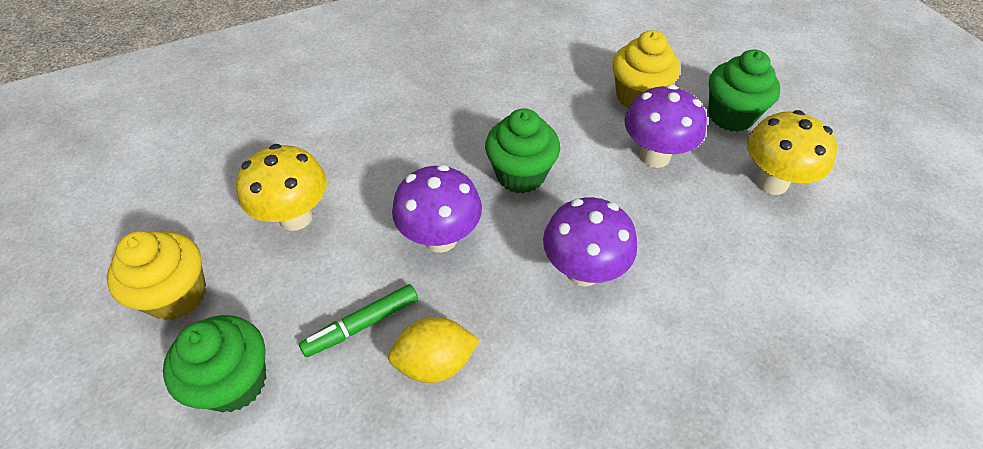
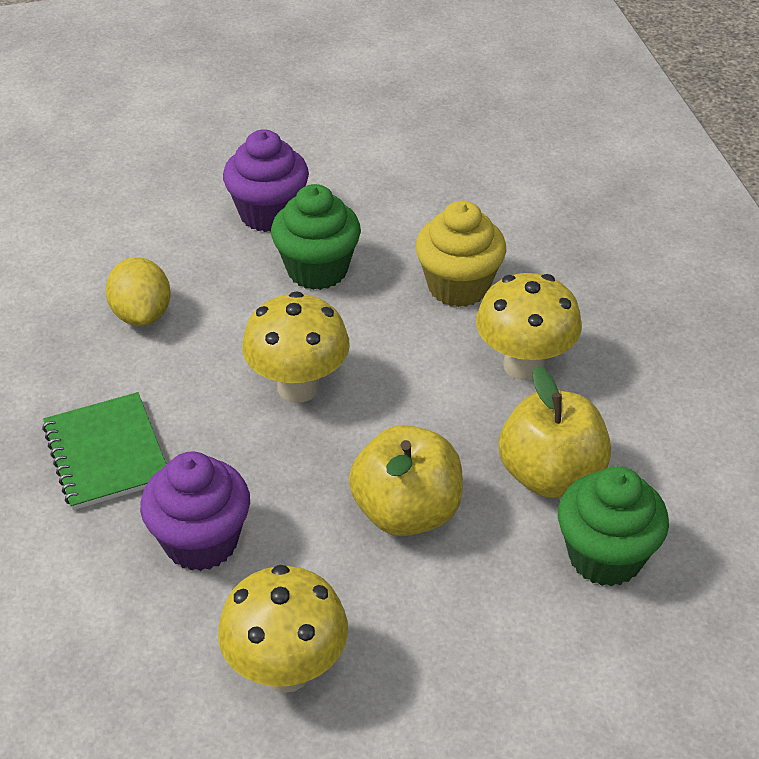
green cupcake: 3 -> 2
green marker: 1 -> 0
green notebook: 0 -> 1
purple cupcake: 0 -> 2
purple mushroom: 3 -> 0
yellow apple: 0 -> 2
yellow cupcake: 2 -> 1
yellow mushroom: 2 -> 3

